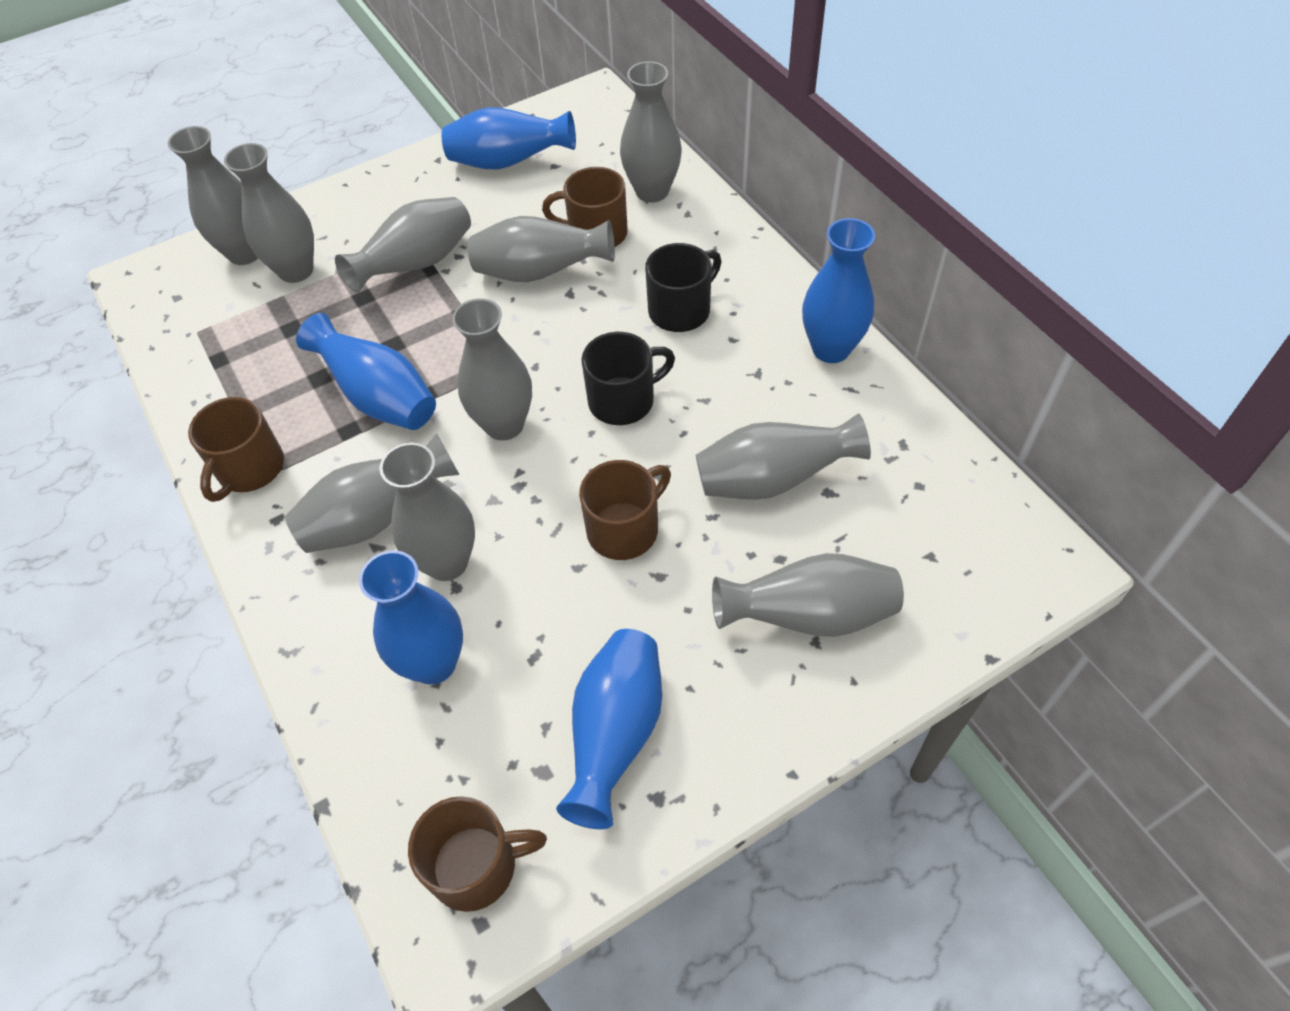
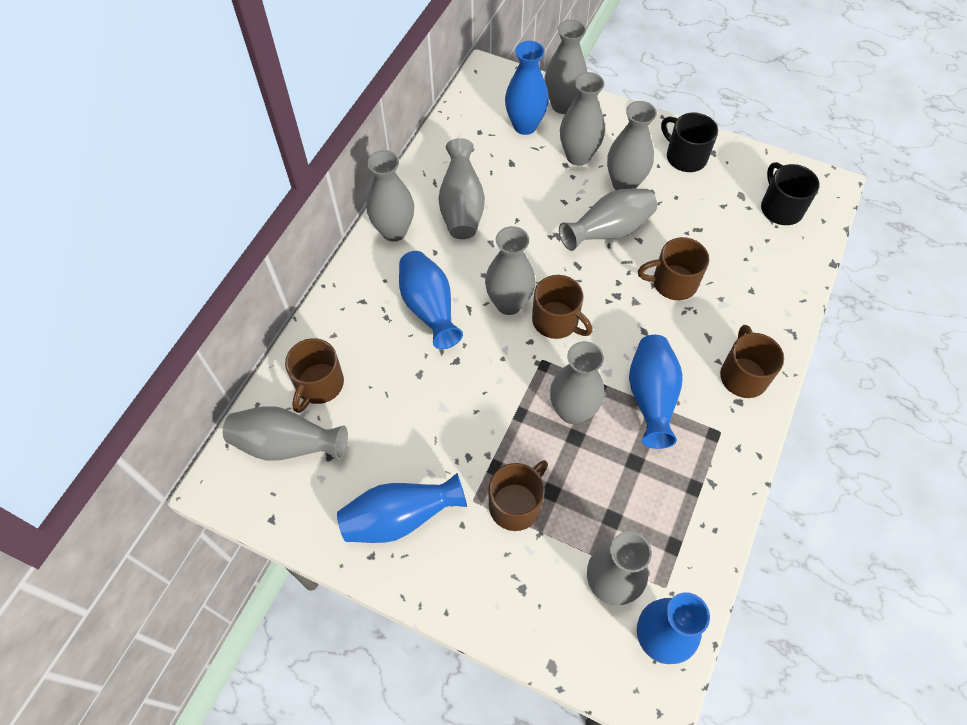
brown mug: 4 -> 5

